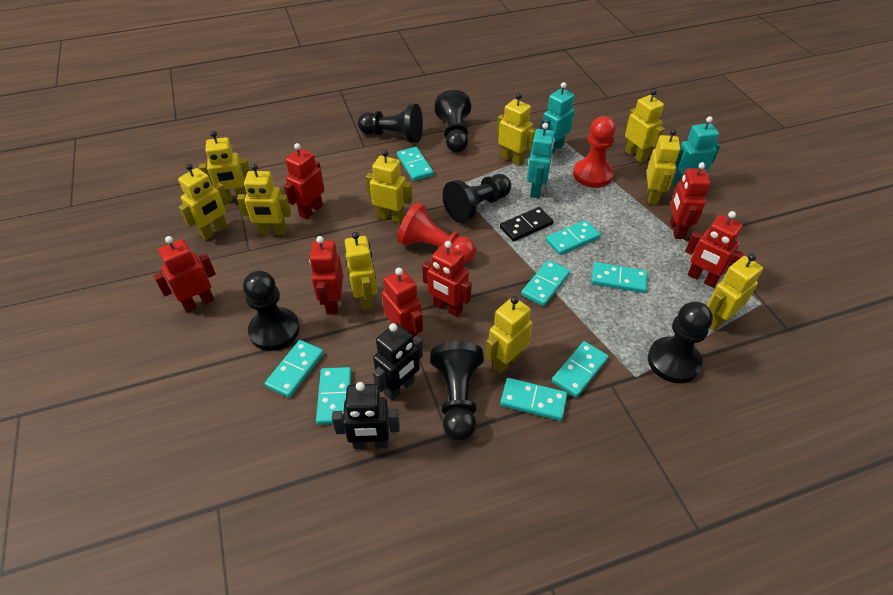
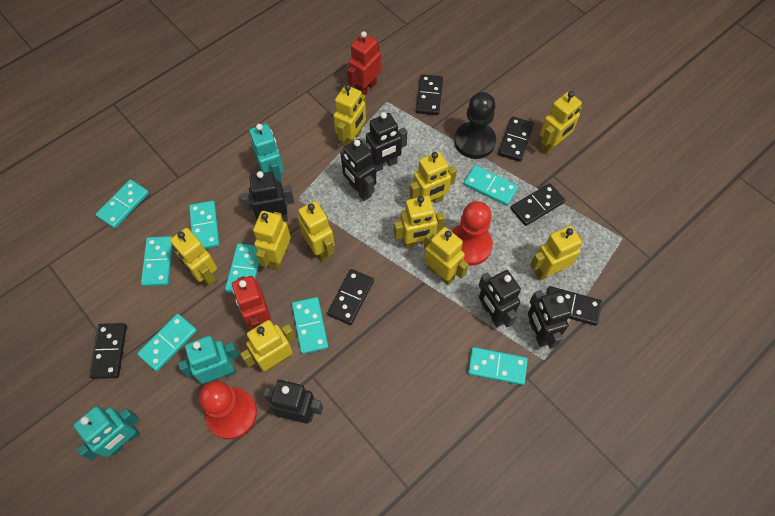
black domino: 1 -> 6
black pawn: 6 -> 1
black robot: 2 -> 6
red robot: 7 -> 2

